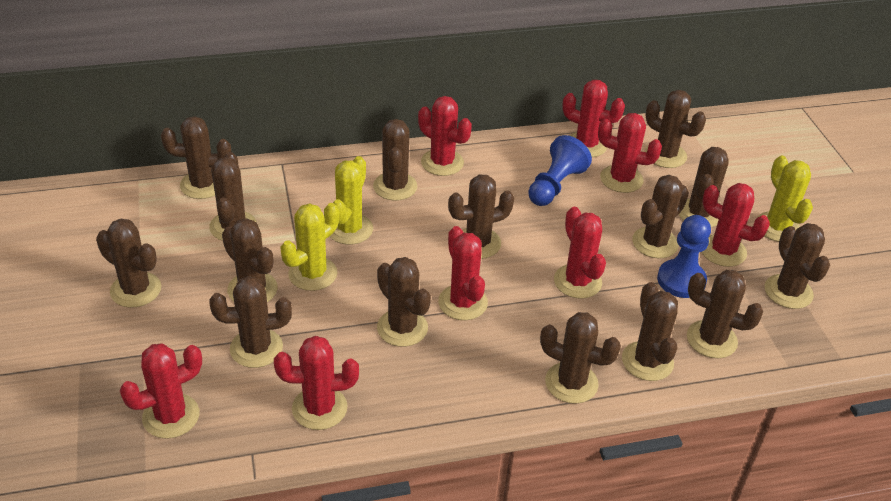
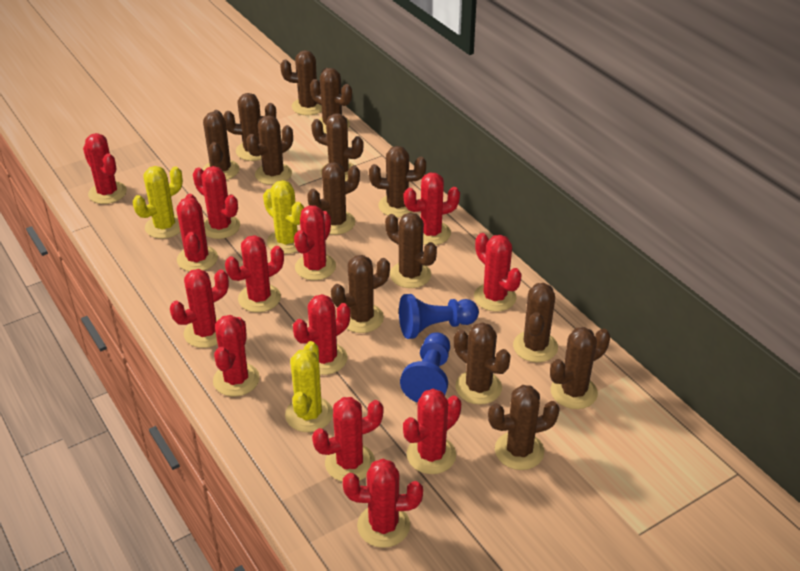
brown cactus: 15 -> 14
red cactus: 8 -> 13

